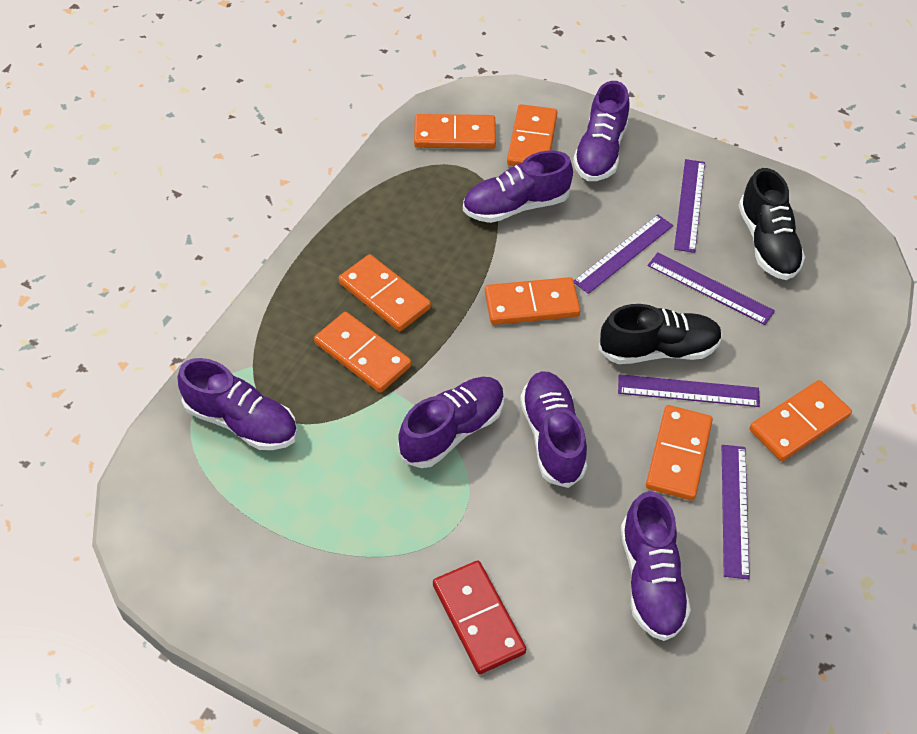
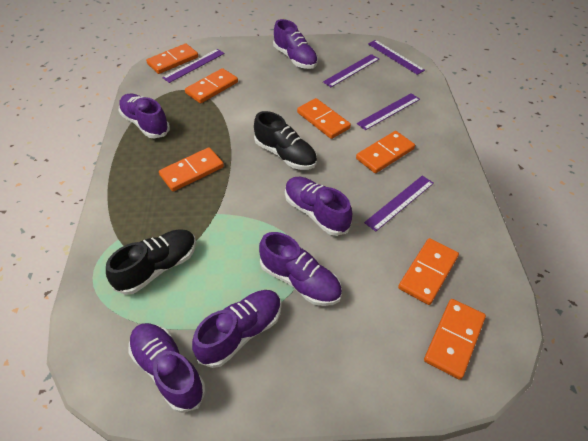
red domino: 1 -> 0

